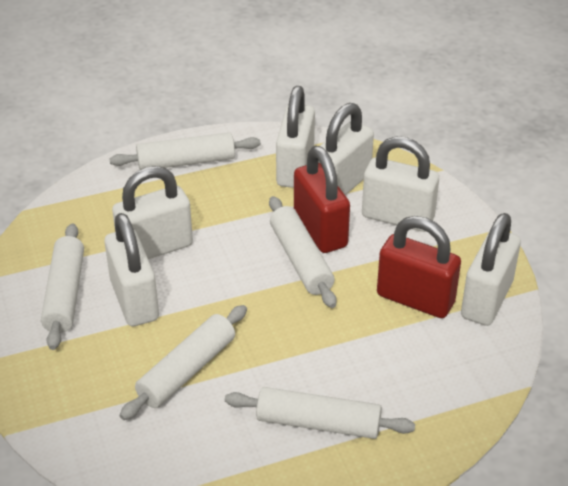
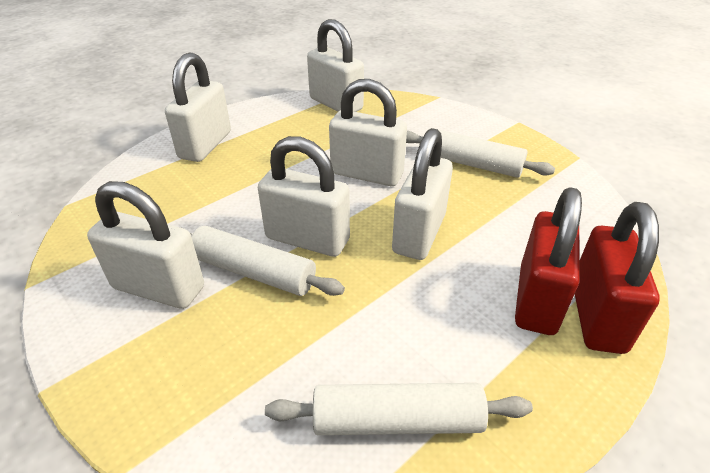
white rolling pin: 5 -> 3

